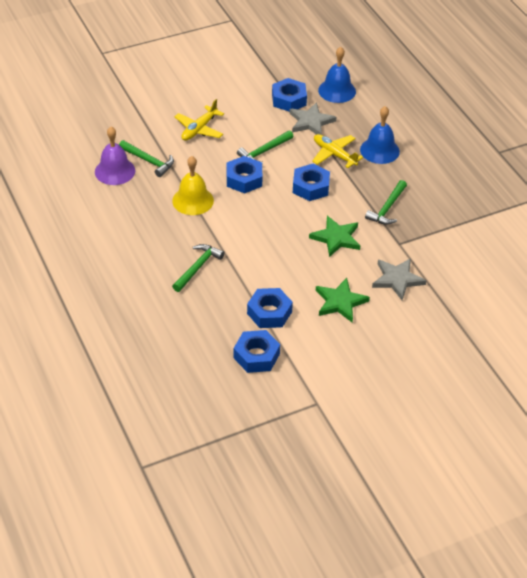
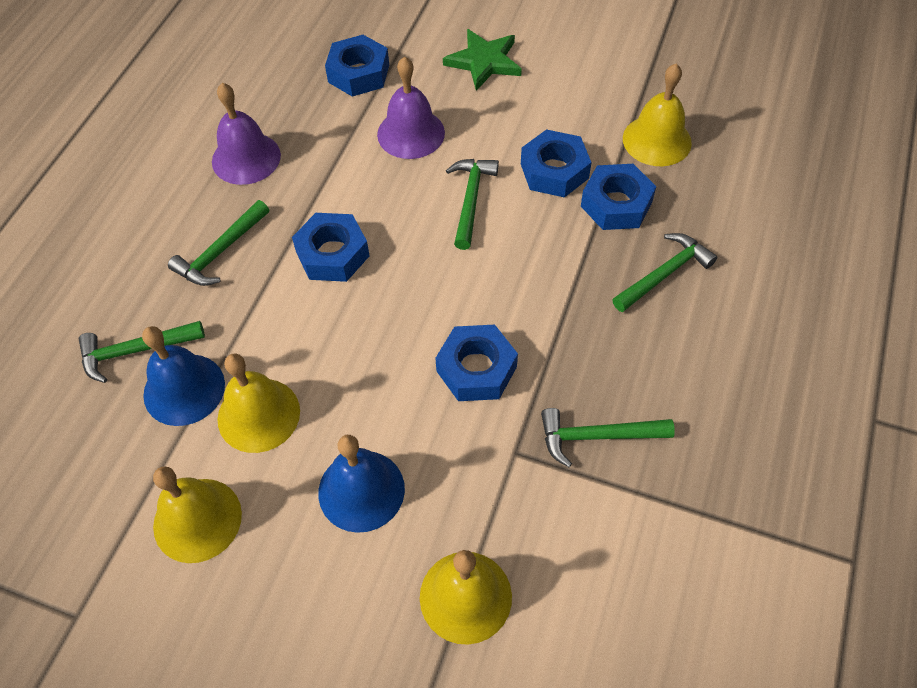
green hammer: 4 -> 5
green star: 2 -> 1
grey star: 2 -> 0
purple bell: 1 -> 2
yellow bell: 1 -> 4
yellow plane: 2 -> 0

